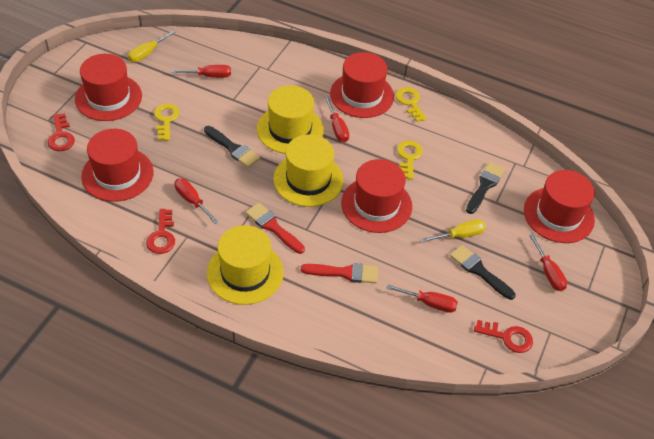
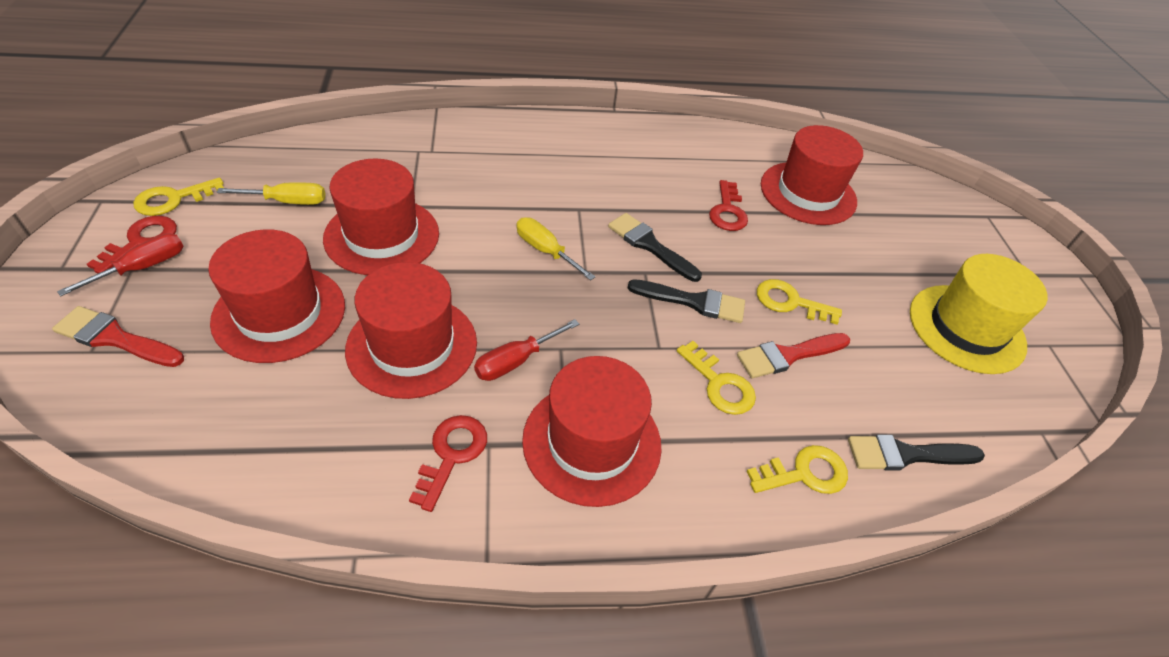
red screwdriver: 5 -> 2
yellow hat: 3 -> 1
yellow key: 3 -> 4

